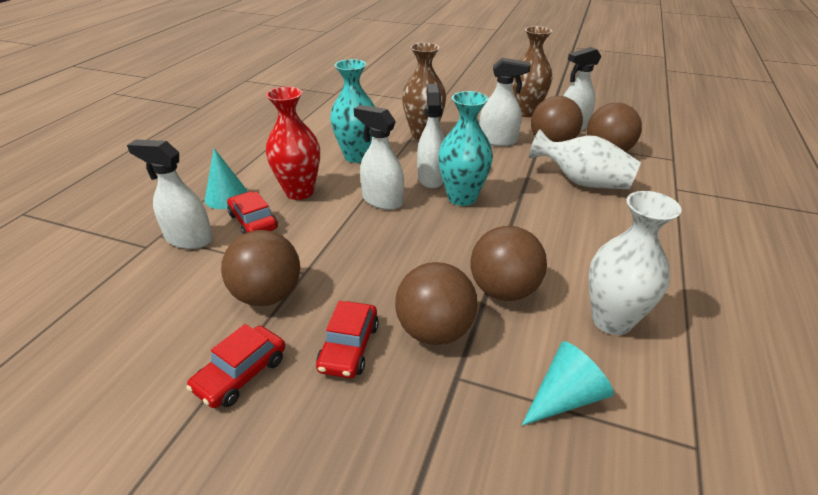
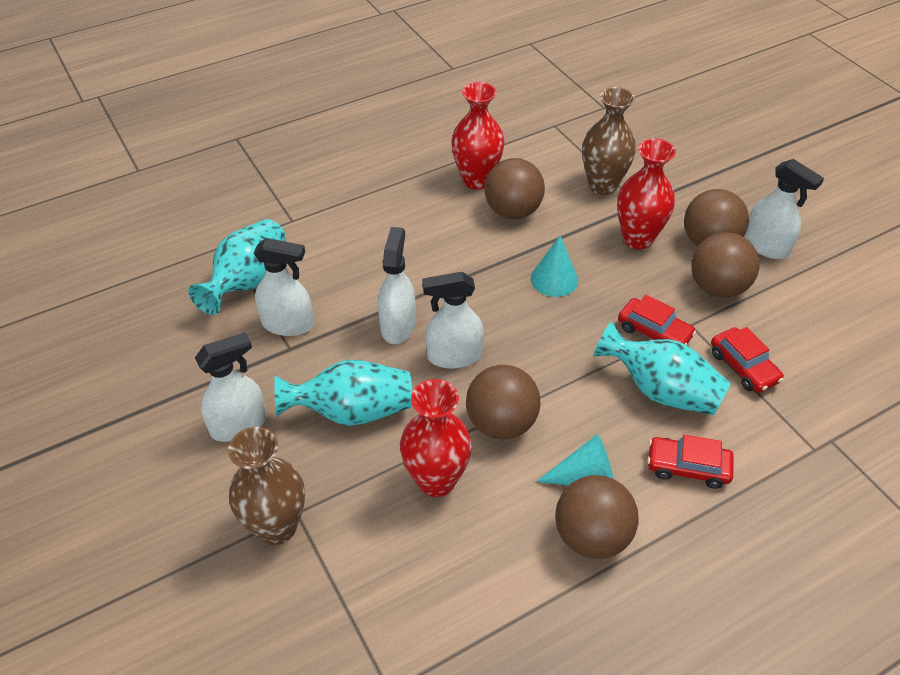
red vase: 1 -> 3
turquoise vase: 2 -> 3
white vase: 2 -> 0

